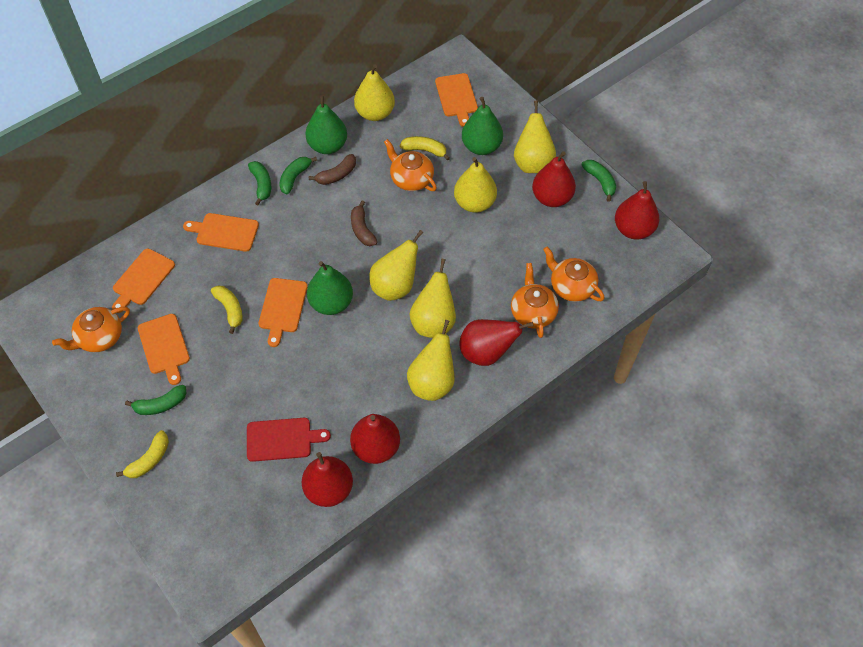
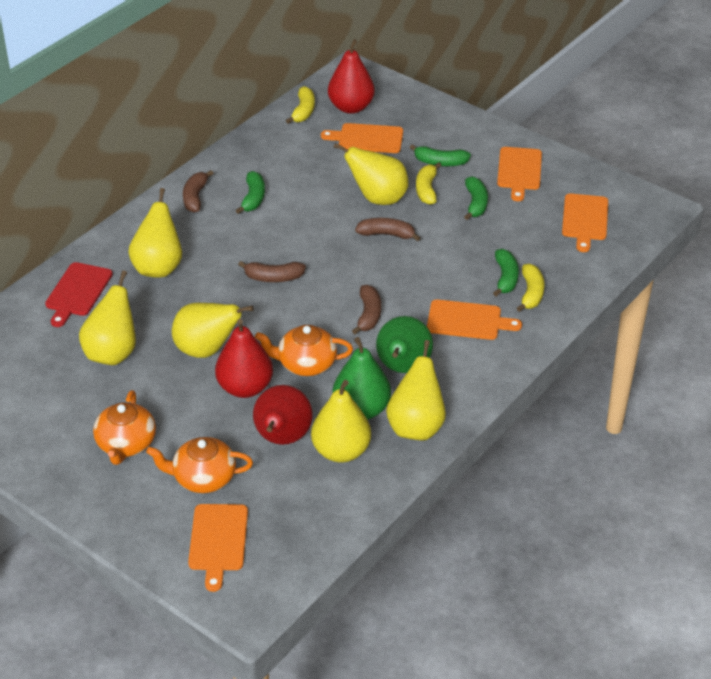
brown banana: 2 -> 4
green pear: 3 -> 2
orange teapot: 4 -> 3
red pear: 5 -> 3

